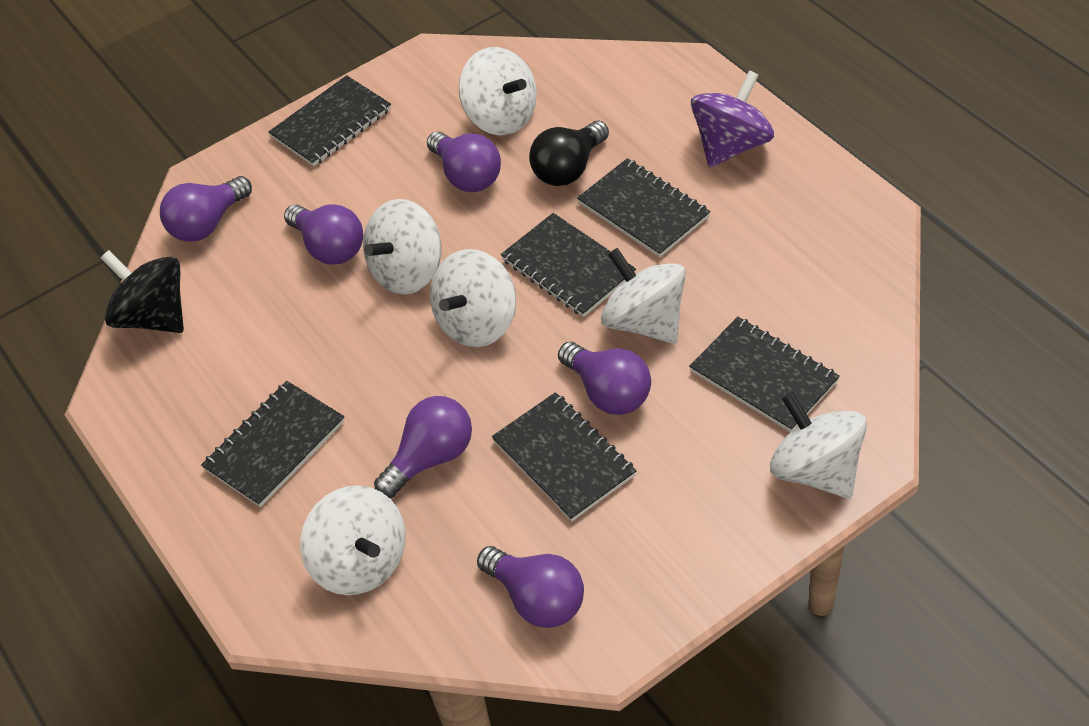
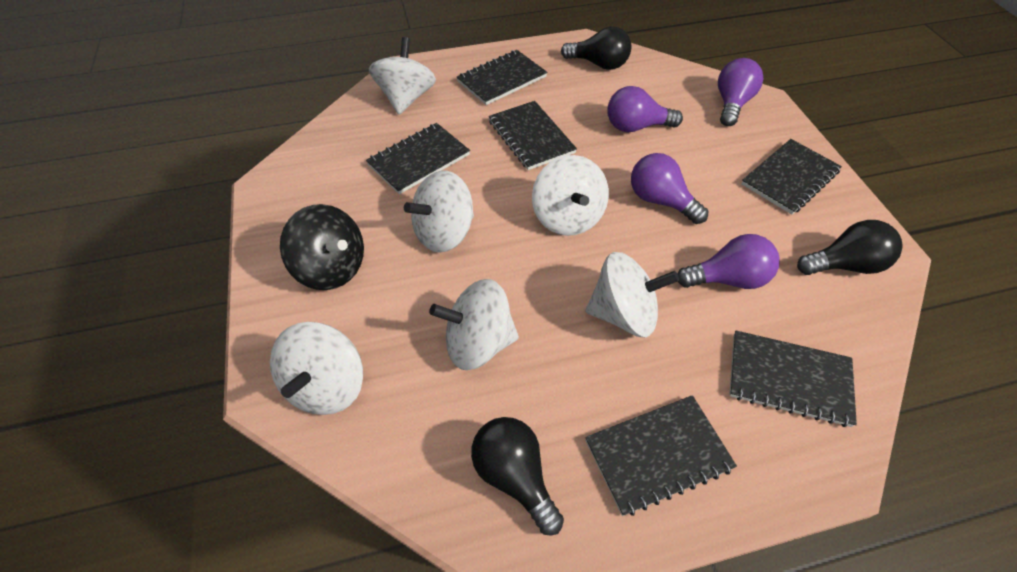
black light bulb: 1 -> 3
purple light bulb: 6 -> 4
purple spinning top: 1 -> 0

